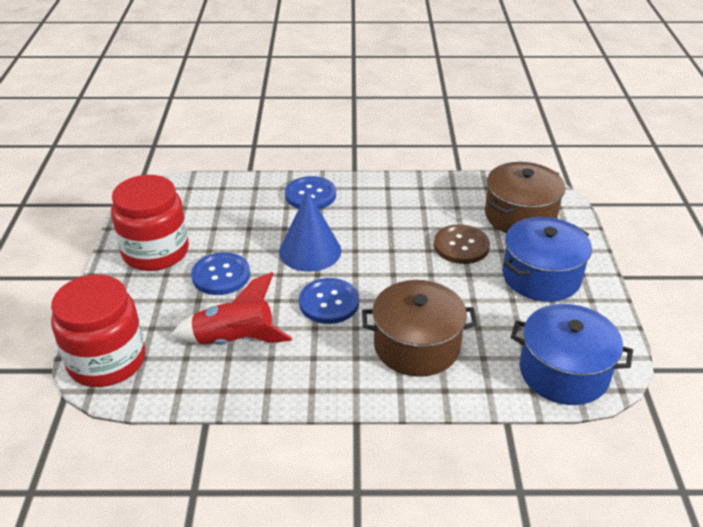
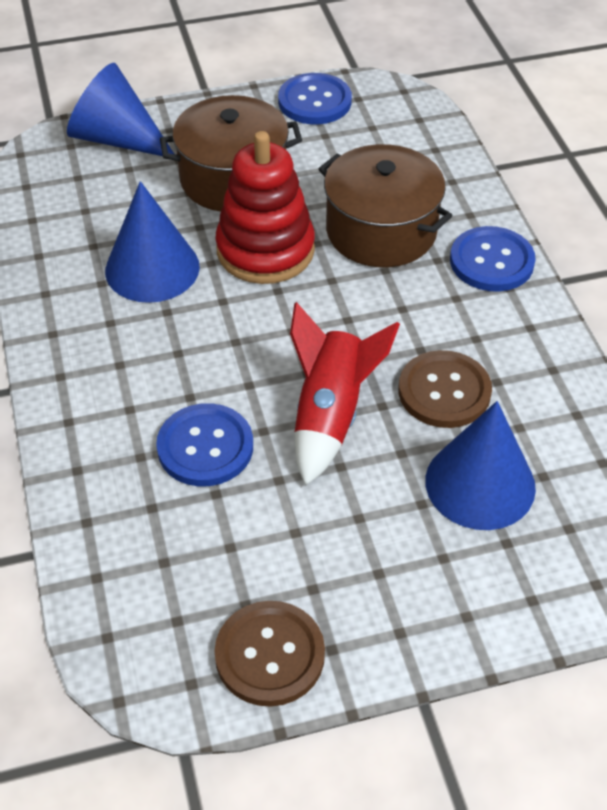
blue cone: 1 -> 3
blue pot: 2 -> 0
brown button: 1 -> 2
red jar: 2 -> 0
red stacking toy: 0 -> 1

